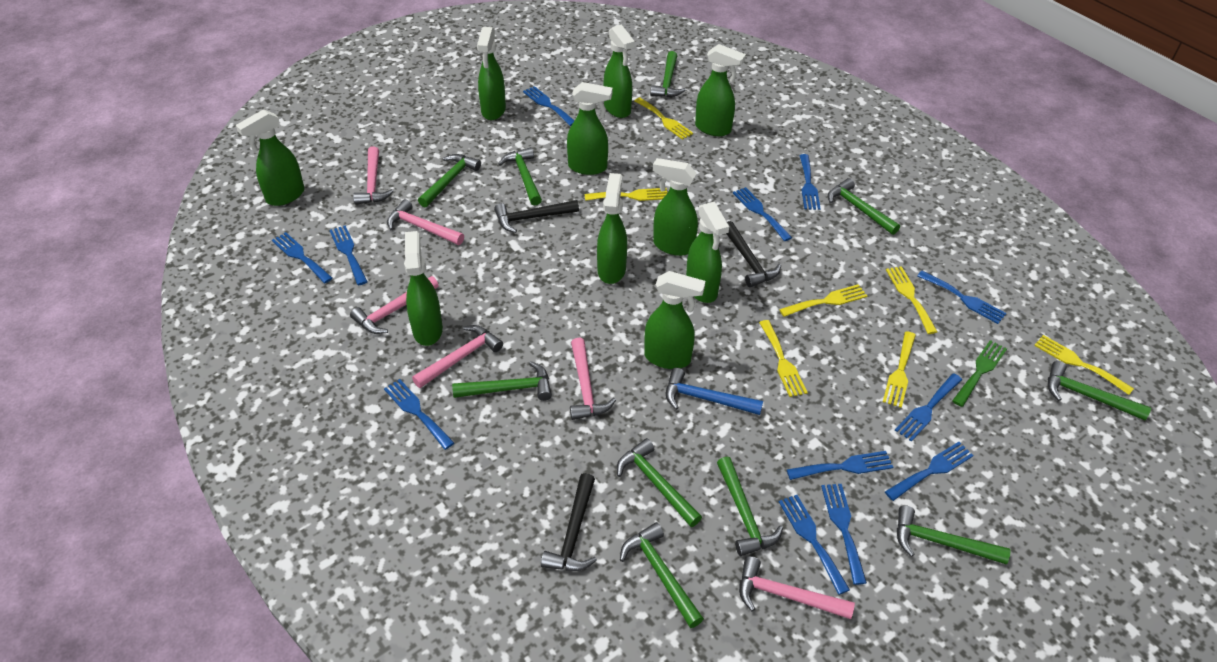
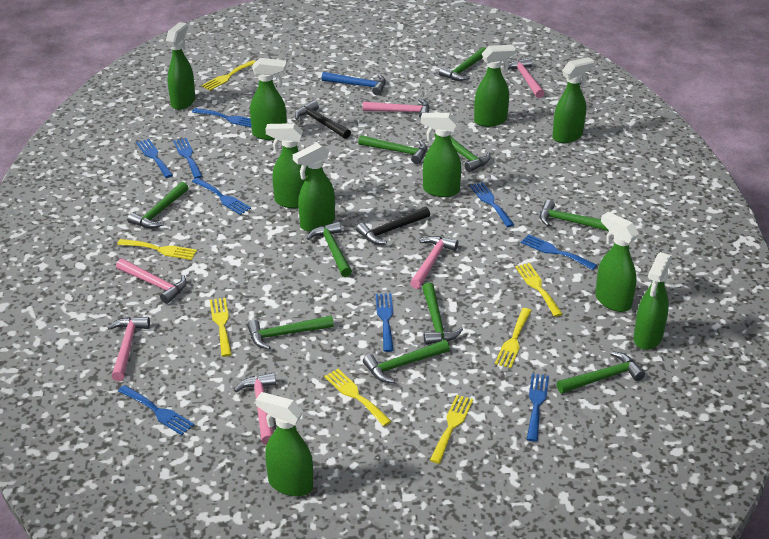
black hammer: 3 -> 2
blue fork: 12 -> 9
green fork: 1 -> 0

